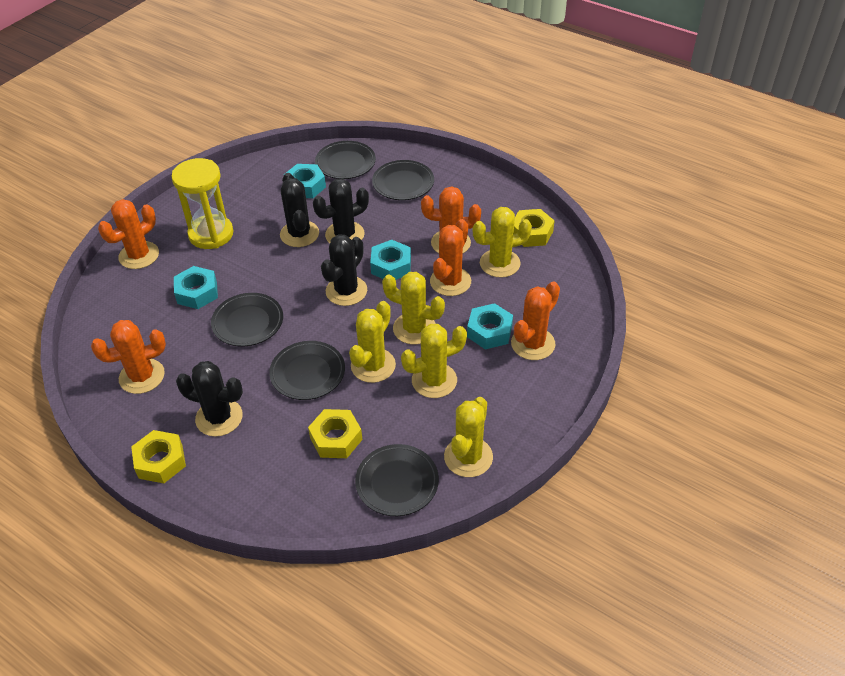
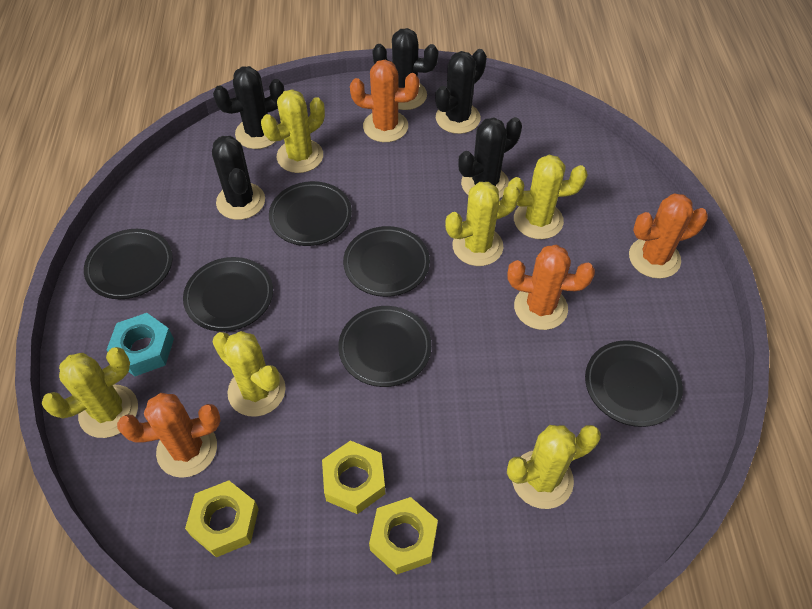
black cactus: 4 -> 5
black plate: 5 -> 6
orange cactus: 5 -> 4
turquoise nut: 4 -> 1
yellow cactus: 5 -> 6
yellow hourglass: 1 -> 0

